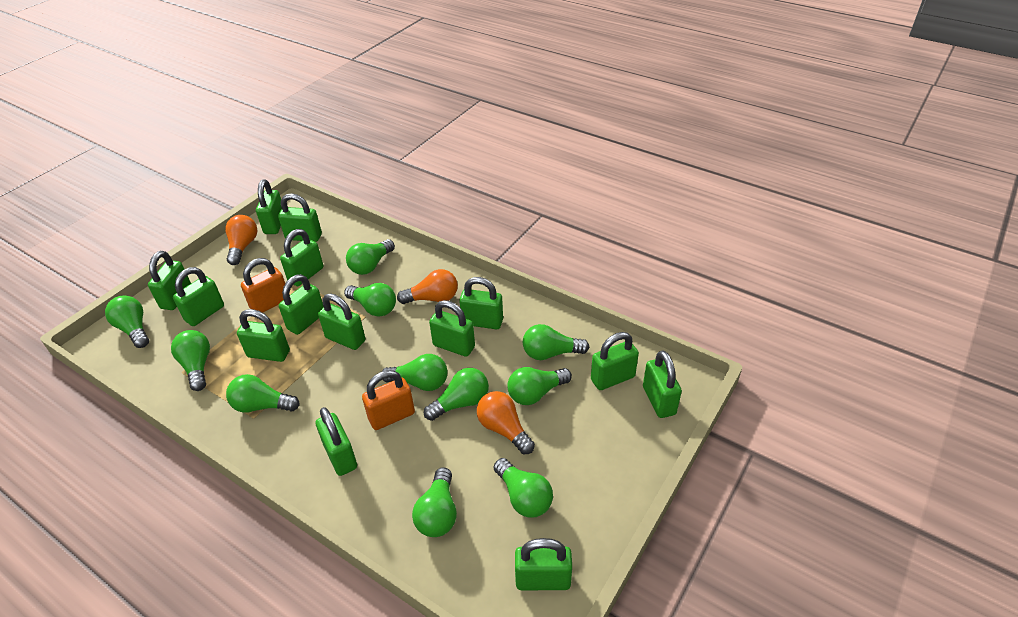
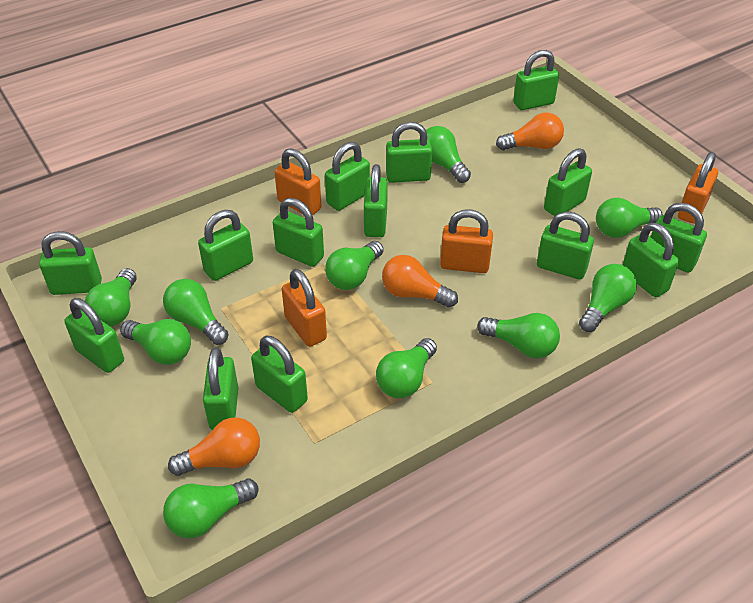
green light bulb: 11 -> 10
orange padlock: 2 -> 4

